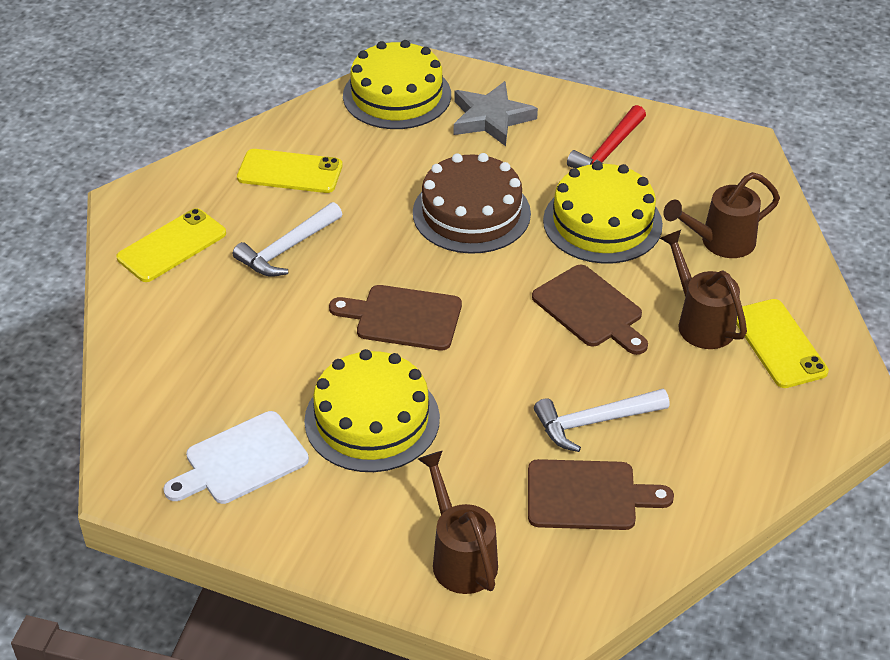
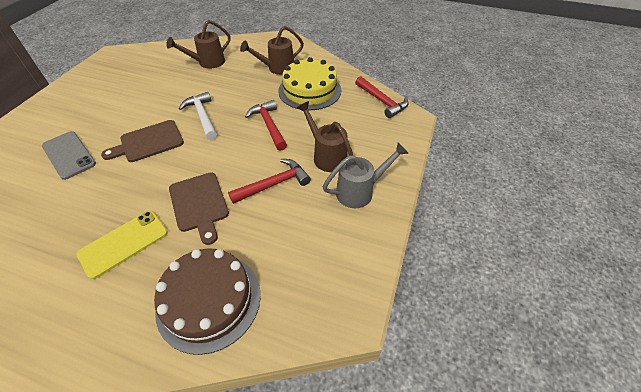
brown cutting board: 3 -> 2
grey phone: 0 -> 1
grey star: 1 -> 0
grey watering can: 0 -> 1
red hammer: 1 -> 3
white cutting board: 1 -> 0
white hammer: 2 -> 1
yellow cake: 3 -> 1
yellow phone: 3 -> 1

